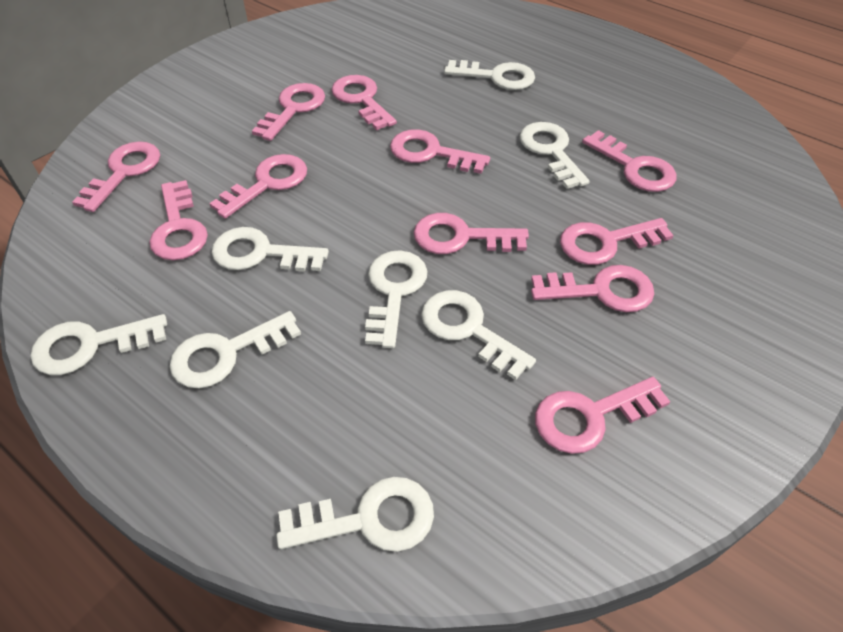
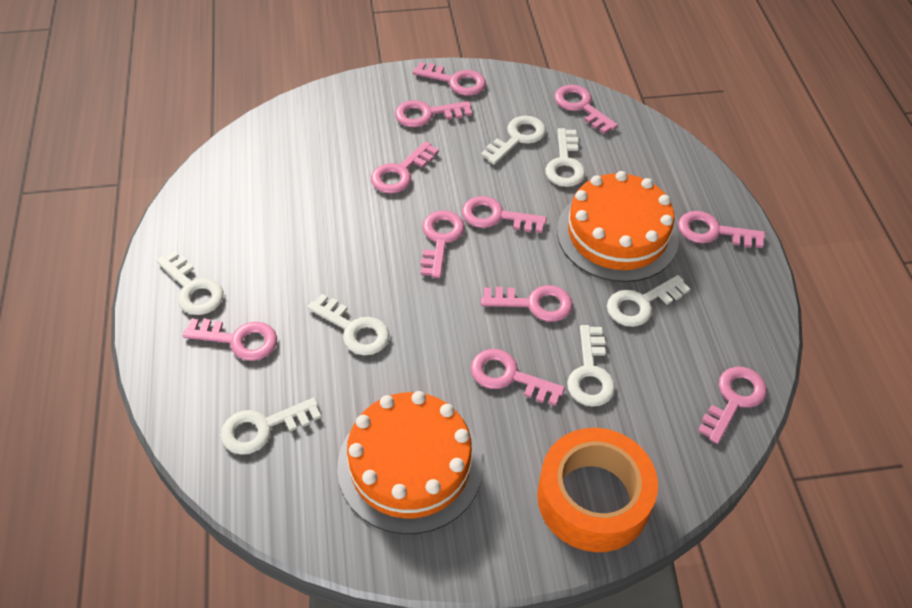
orange cake: 0 -> 2
orange tape: 0 -> 1
white key: 8 -> 7

